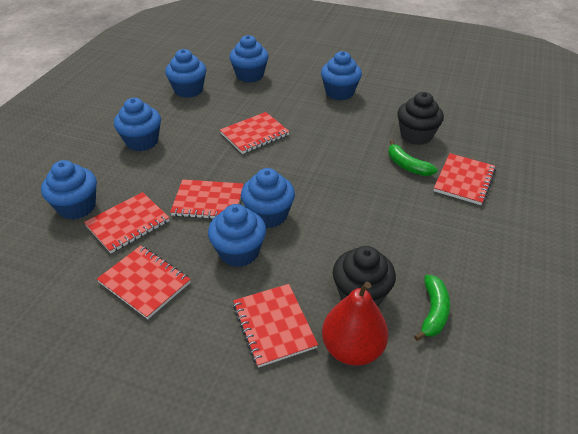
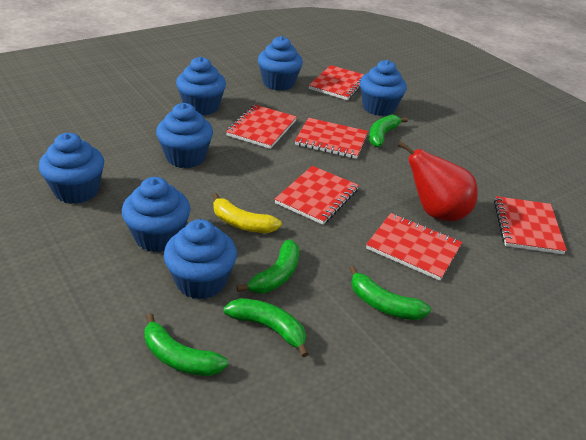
black cupcake: 2 -> 0
green banana: 2 -> 5
yellow banana: 0 -> 1

